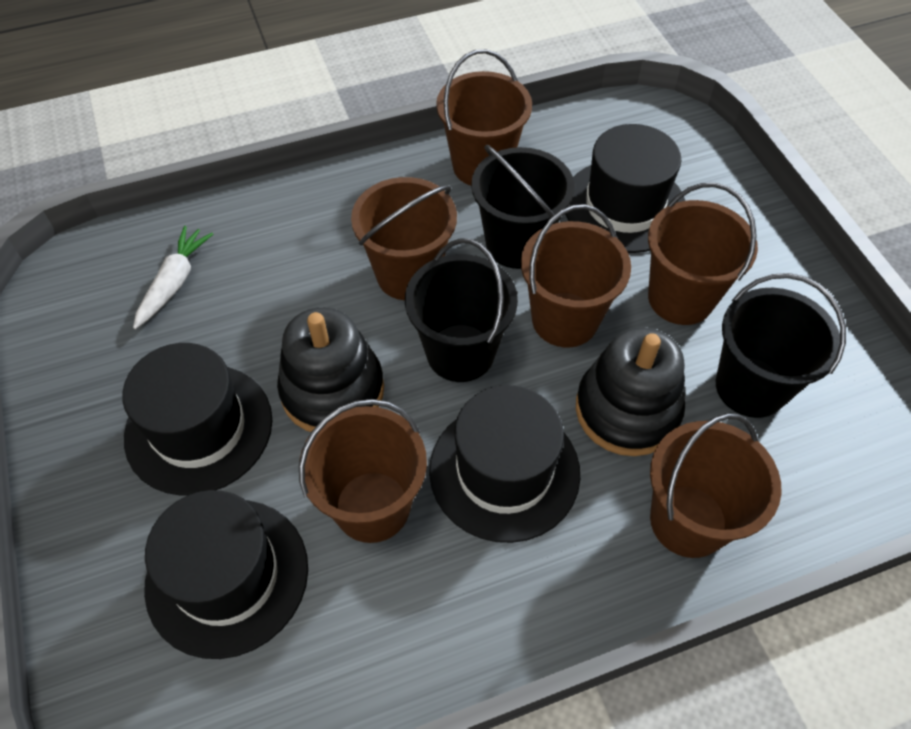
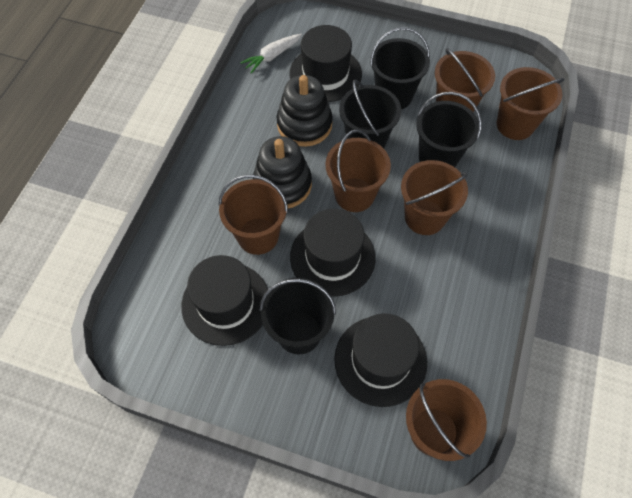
black bucket: 3 -> 4

